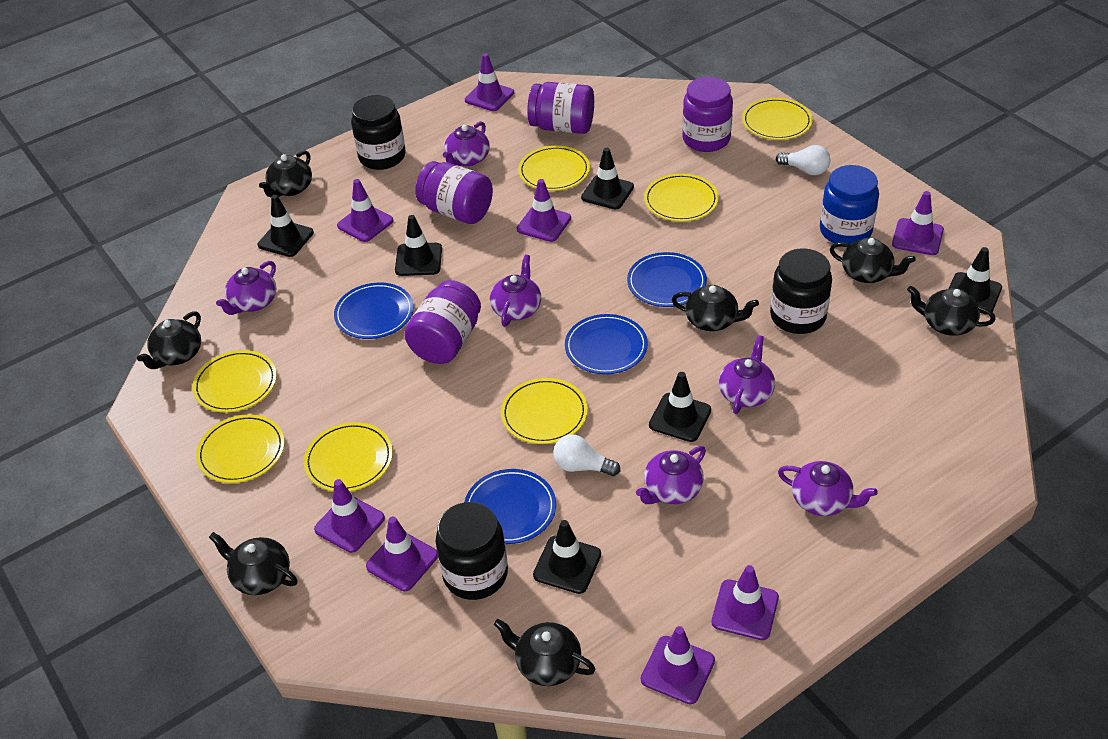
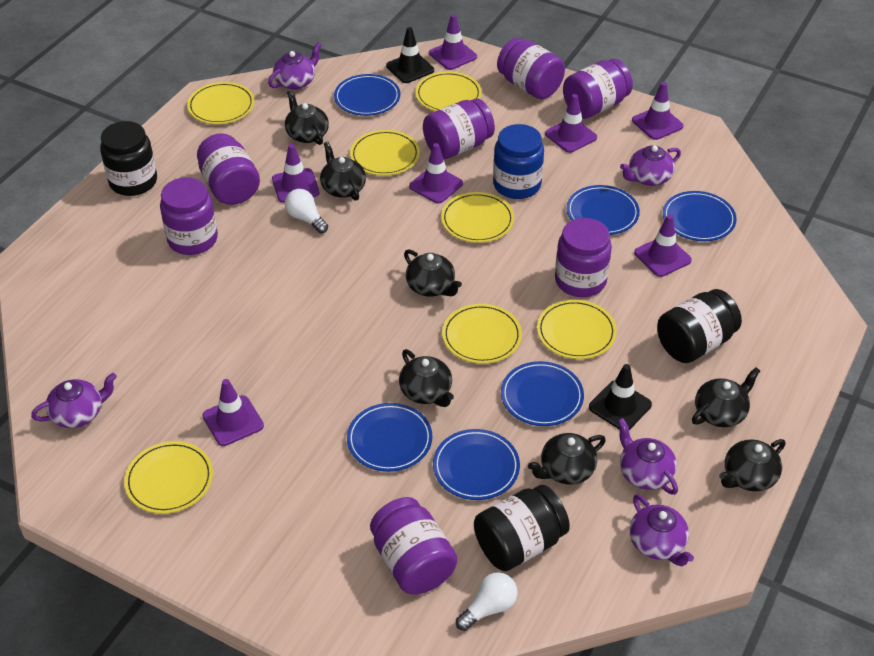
black traffic cone: 6 -> 2
blue plate: 4 -> 6
purple jar: 4 -> 7
purple teapot: 6 -> 5
purple traffic cone: 8 -> 7

